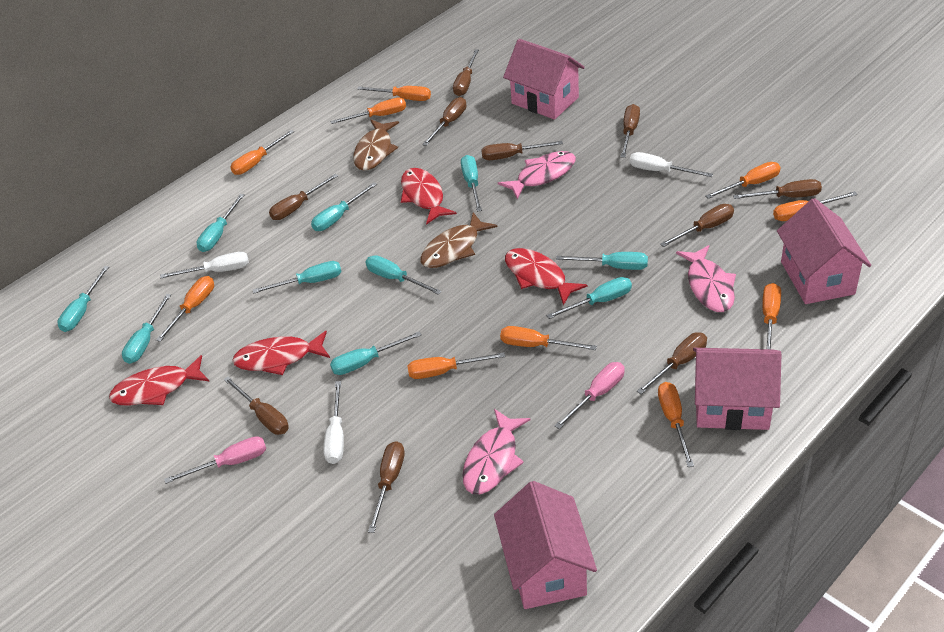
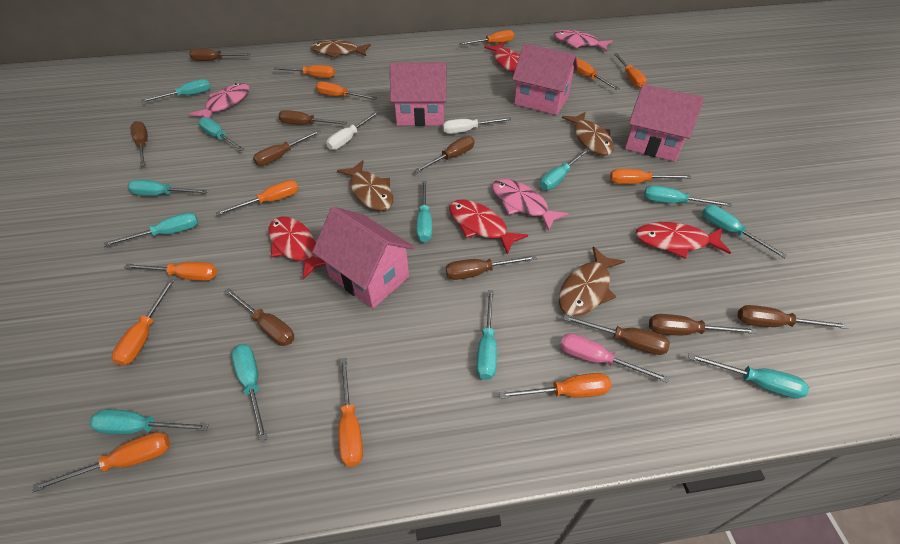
brown fish: 2 -> 4
orange screwdriver: 10 -> 12
pink screwdriver: 2 -> 1
turquoise screwdriver: 10 -> 12
white screwdriver: 3 -> 2

